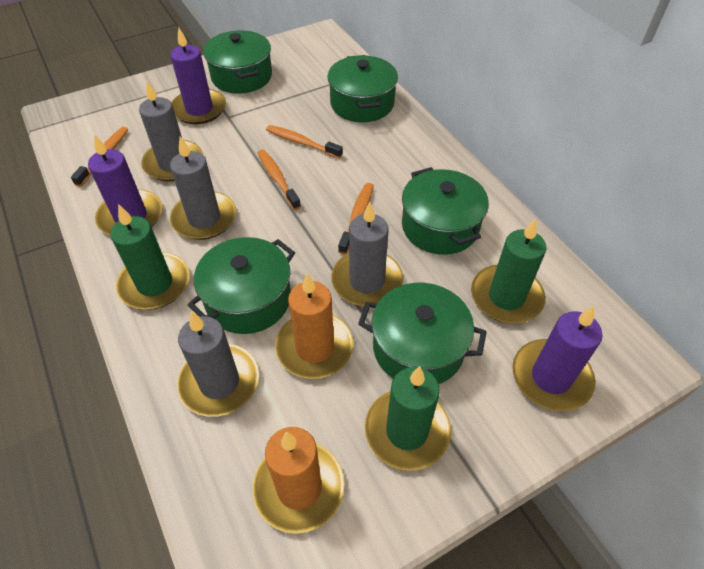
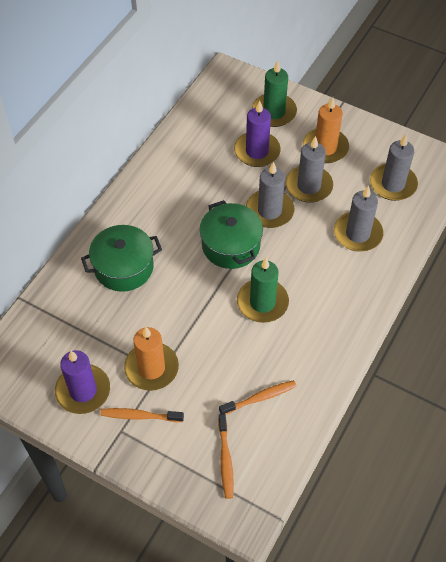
green candle: 3 -> 2
green pot: 5 -> 2
orange toothbrush: 4 -> 3
purple candle: 3 -> 2

